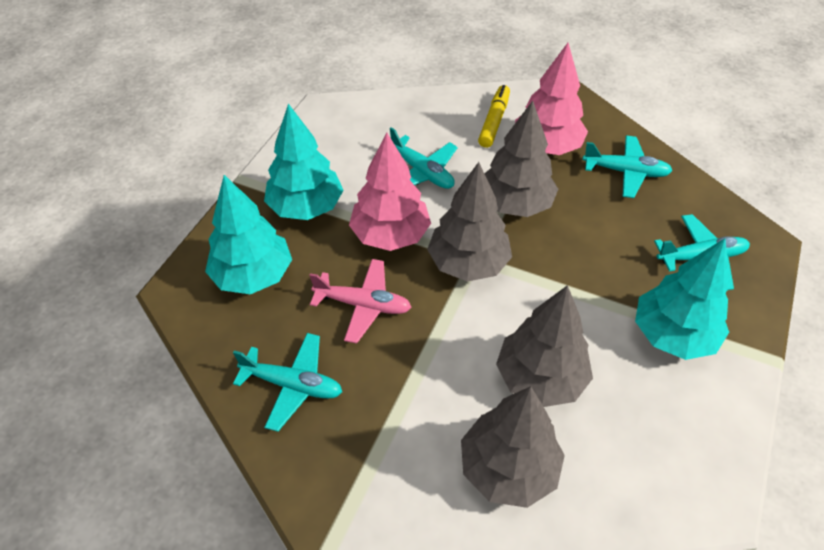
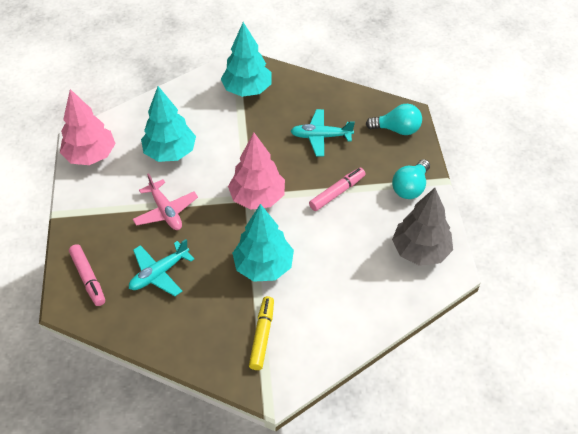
grey tree: 4 -> 1
pink marker: 0 -> 2
turquoise light bulb: 0 -> 2
turquoise plane: 4 -> 2

